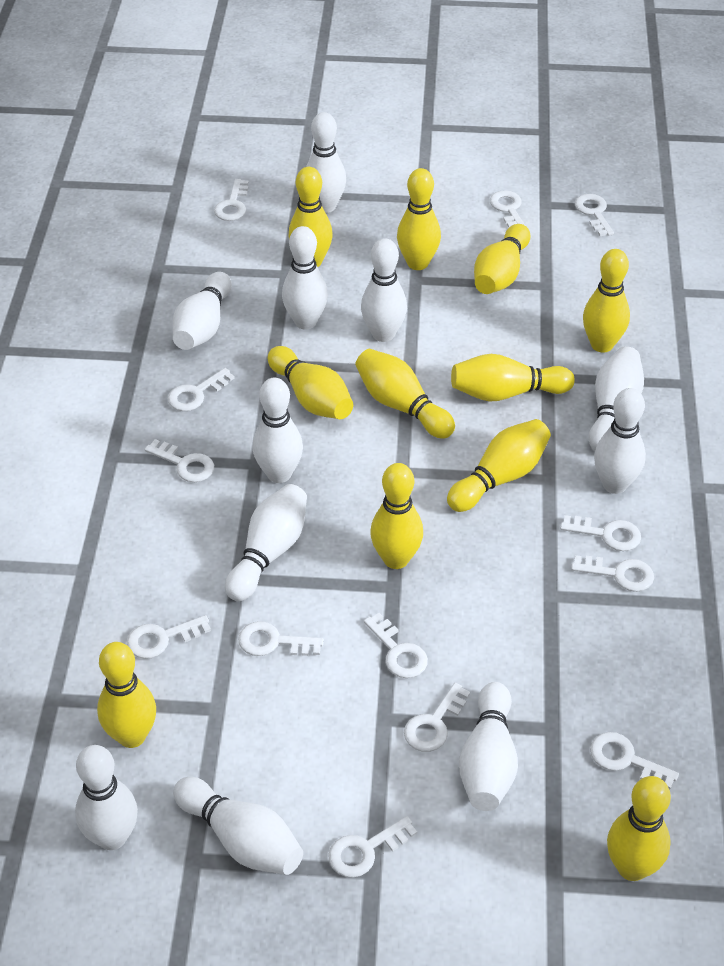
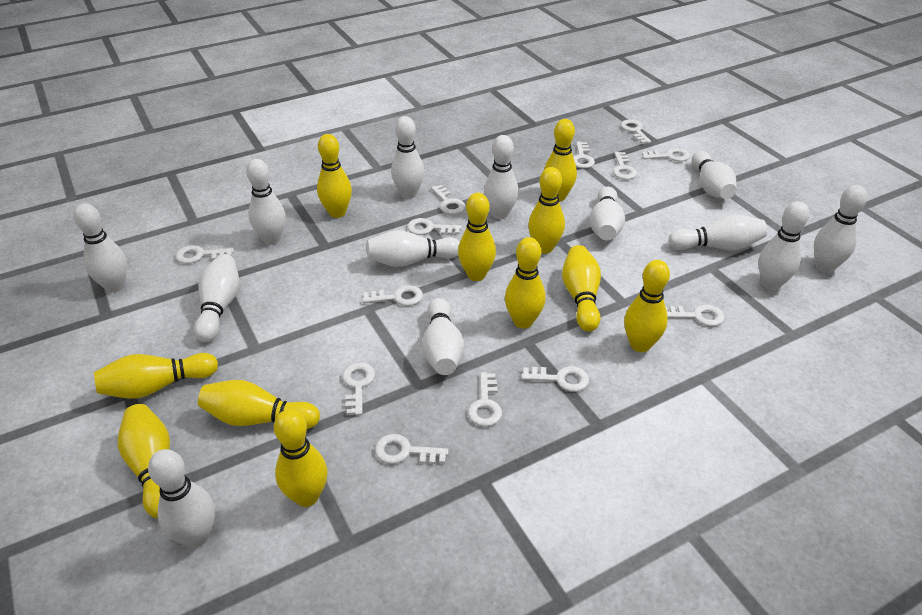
white bowling pin: 11 -> 13

